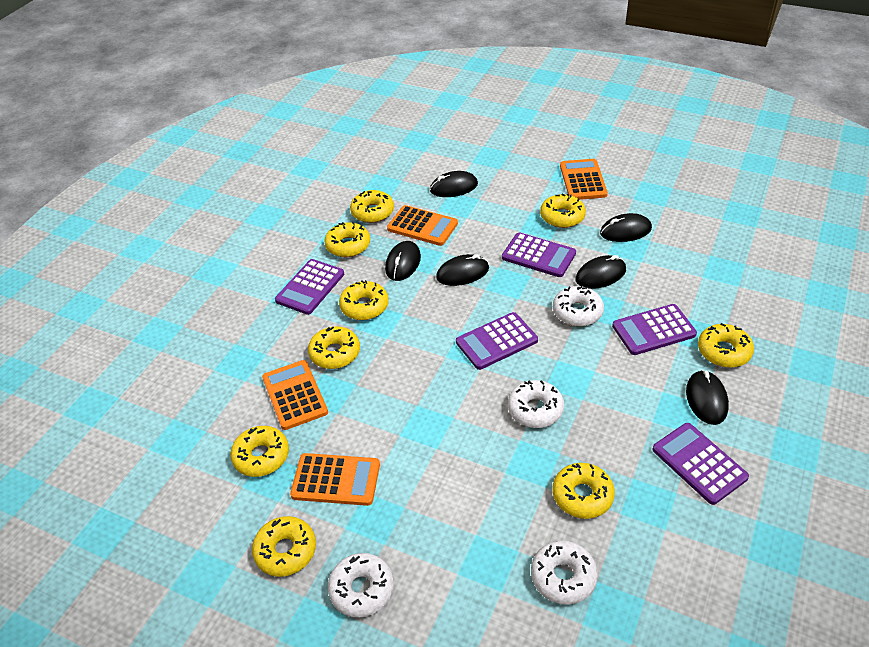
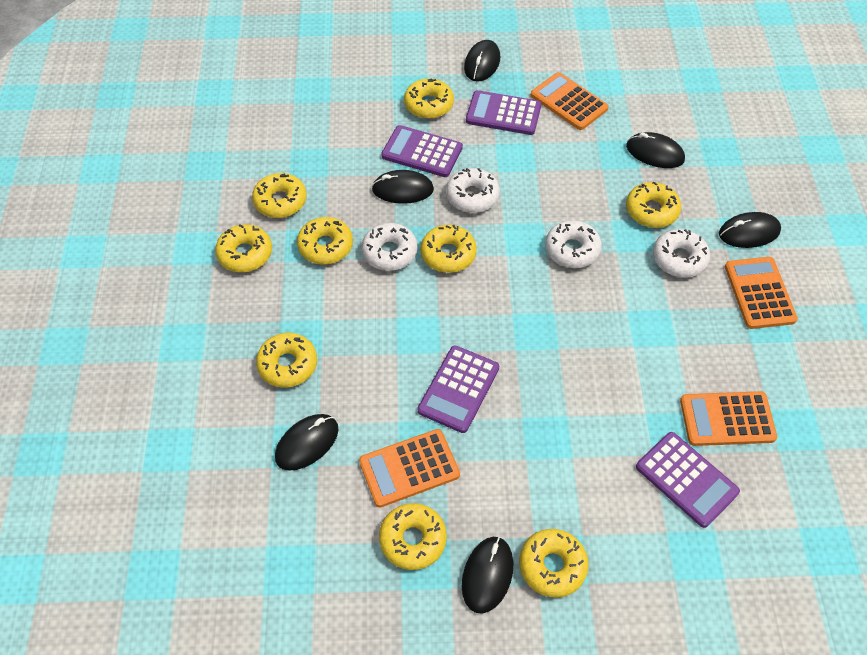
purple calculator: 5 -> 4

